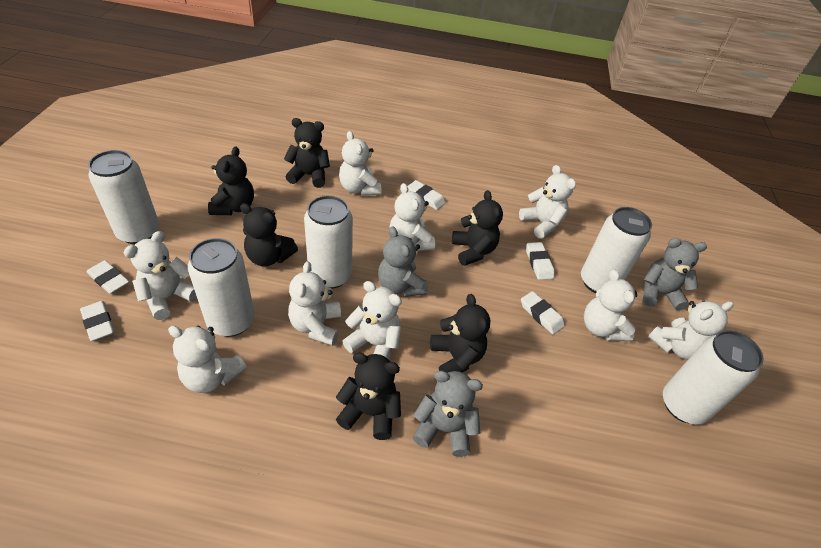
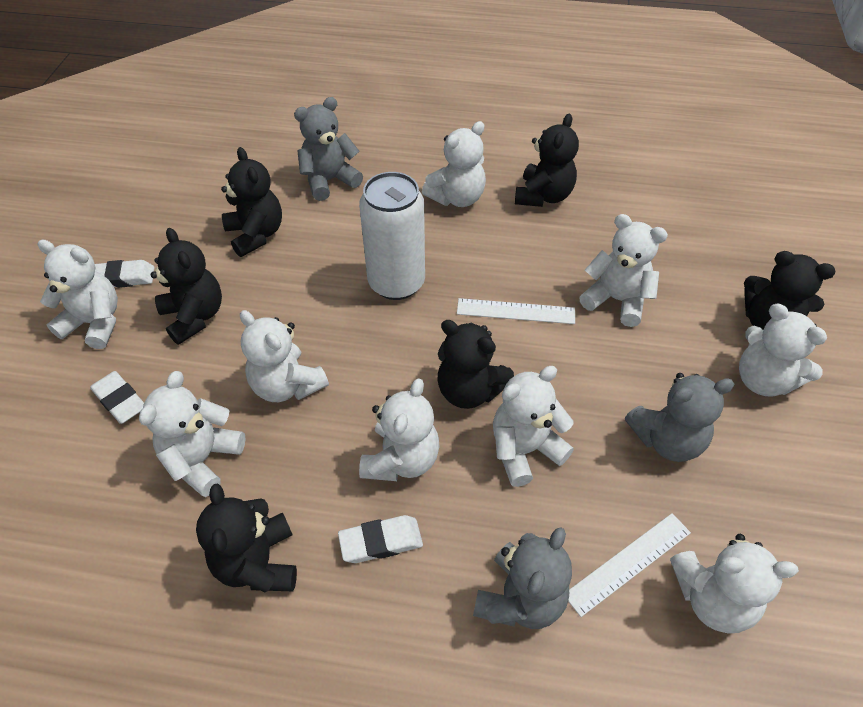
white can: 5 -> 1
white eraser: 5 -> 3
white ruler: 0 -> 2

